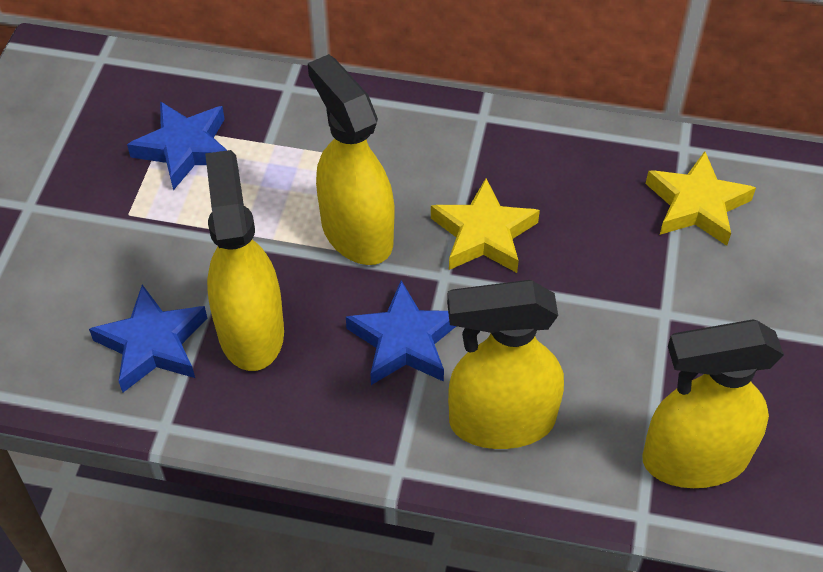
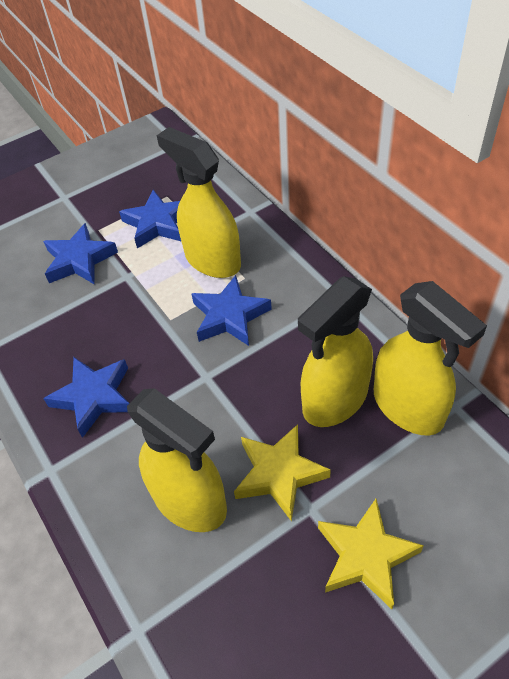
blue star: 3 -> 4

